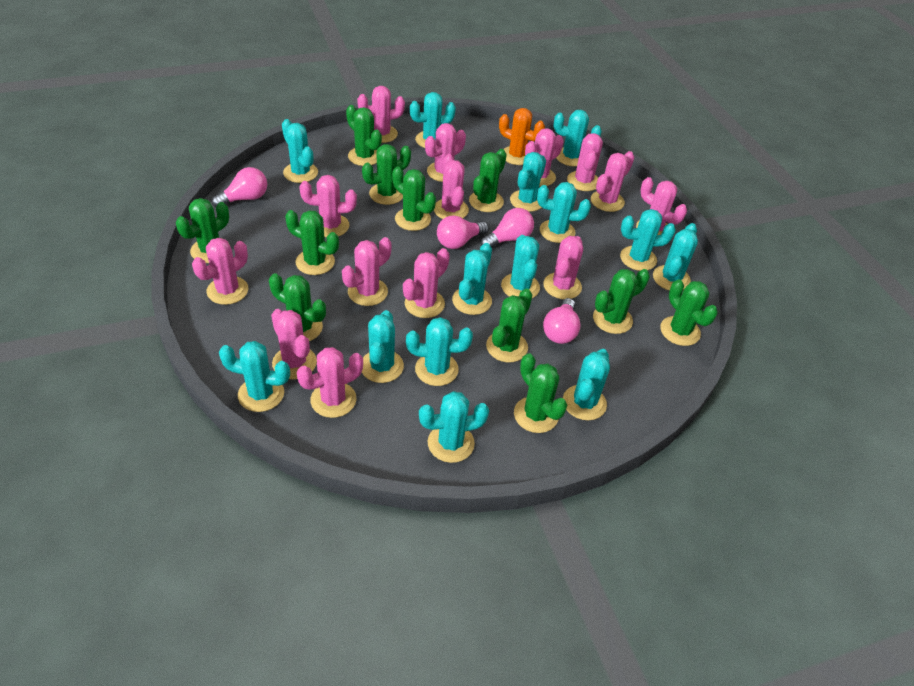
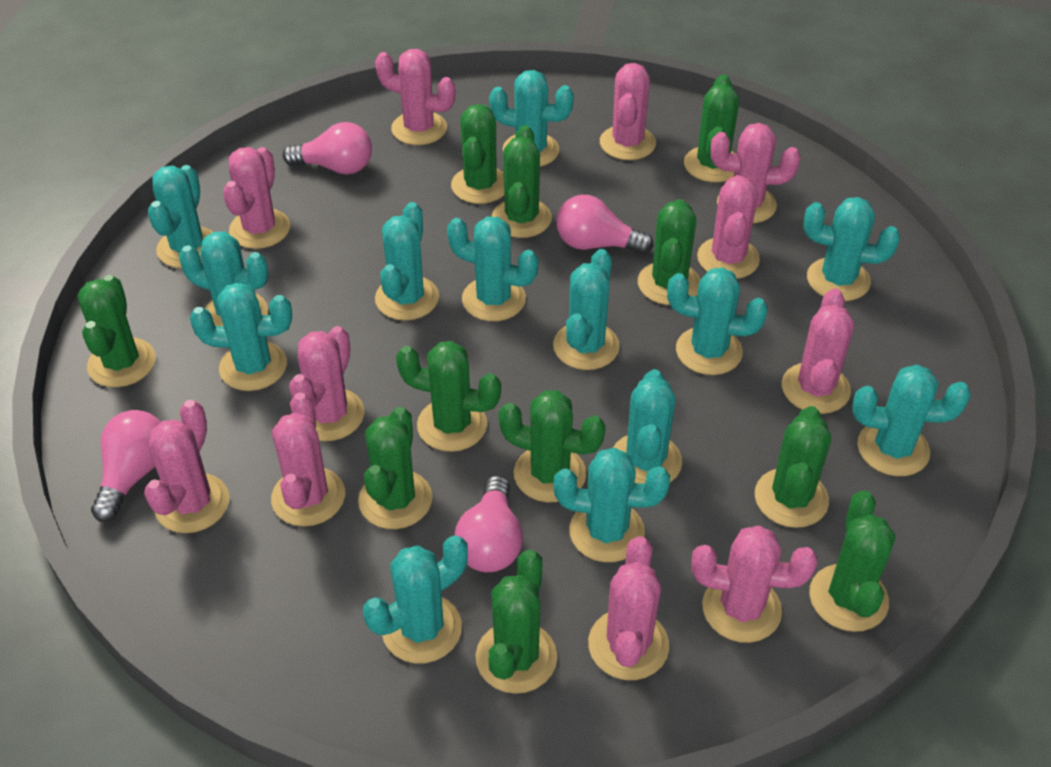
orange cactus: 1 -> 0
pink cactus: 14 -> 11
turquoise cactus: 14 -> 13

